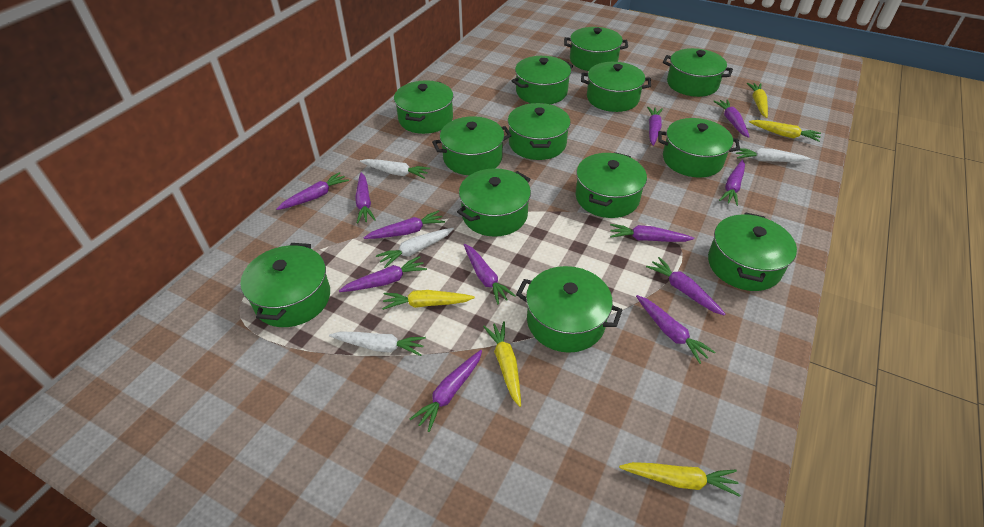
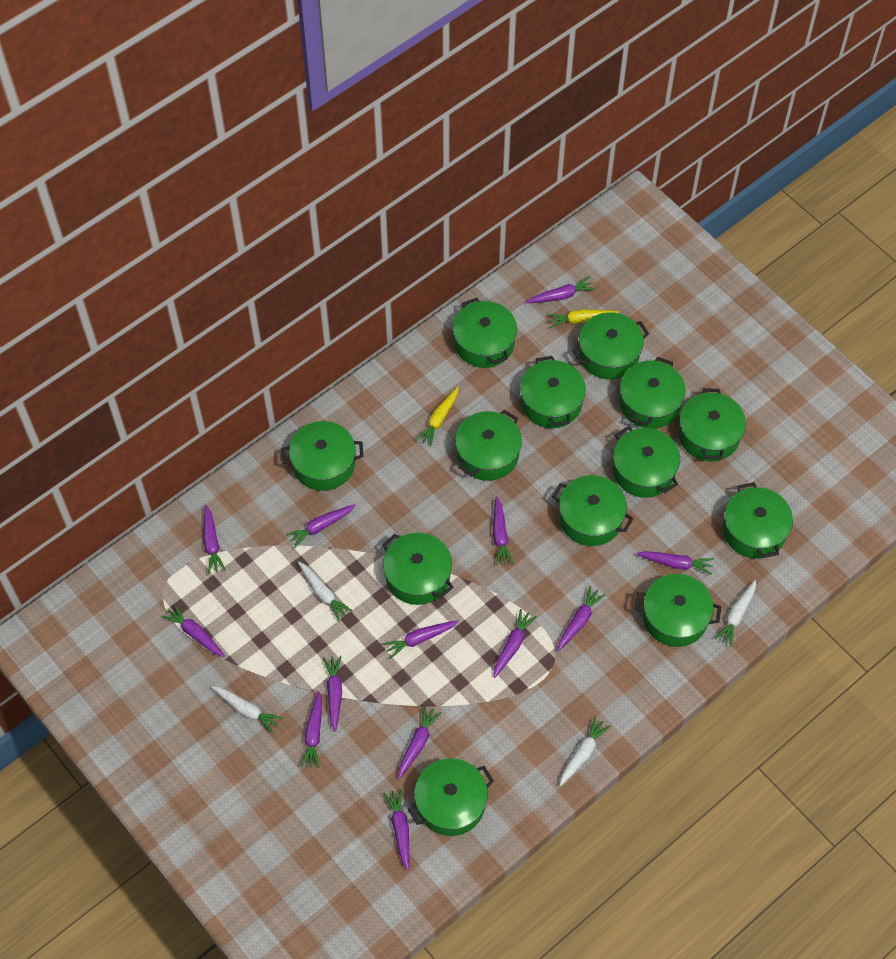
purple carrot: 12 -> 13
yellow carrot: 5 -> 2

